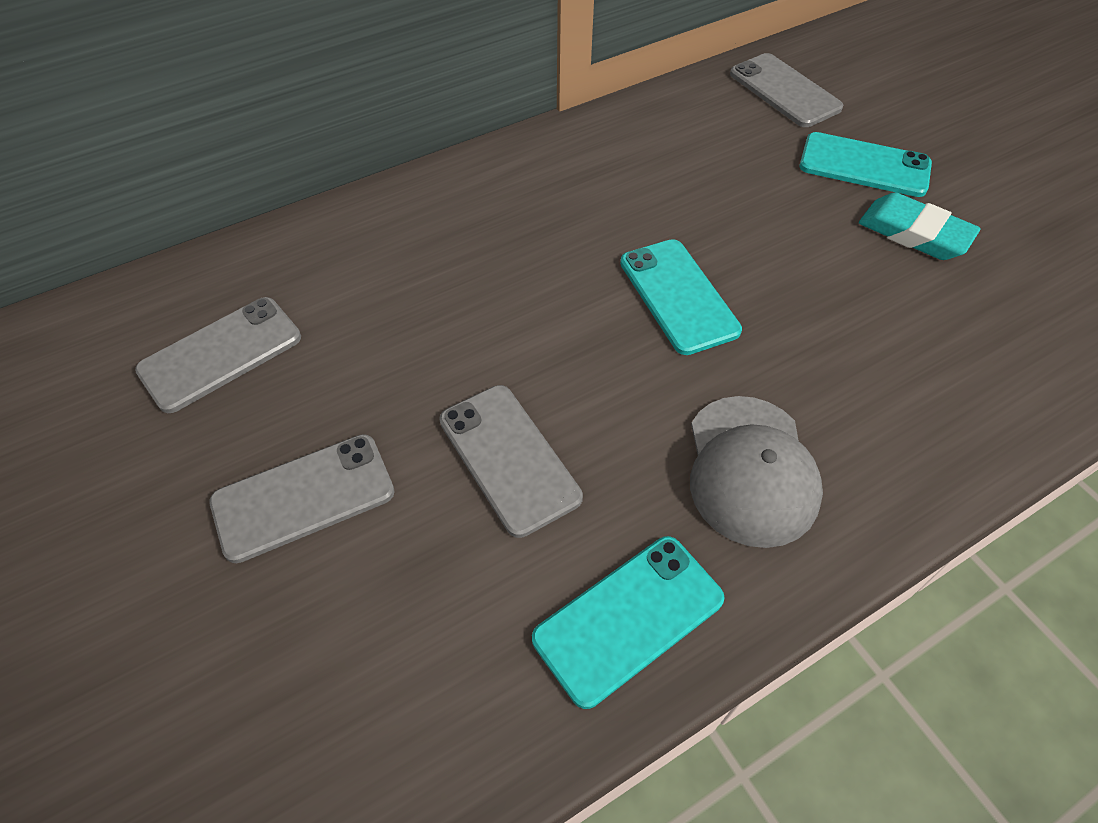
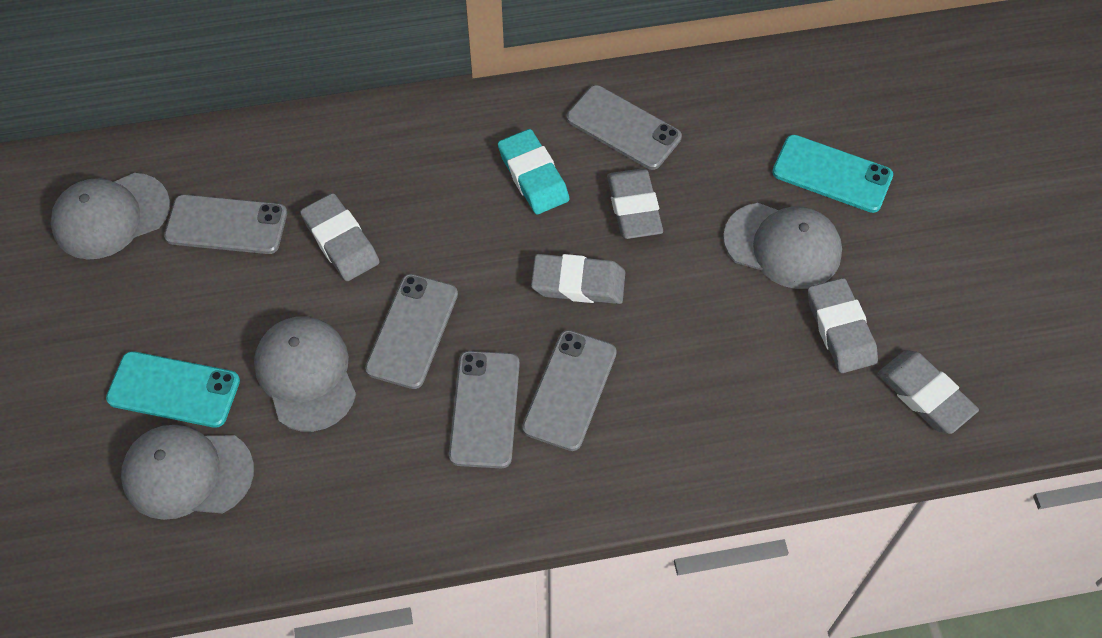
grey cap: 1 -> 4
grey eraser: 0 -> 5
grey phone: 4 -> 5
turquoise phone: 3 -> 2

